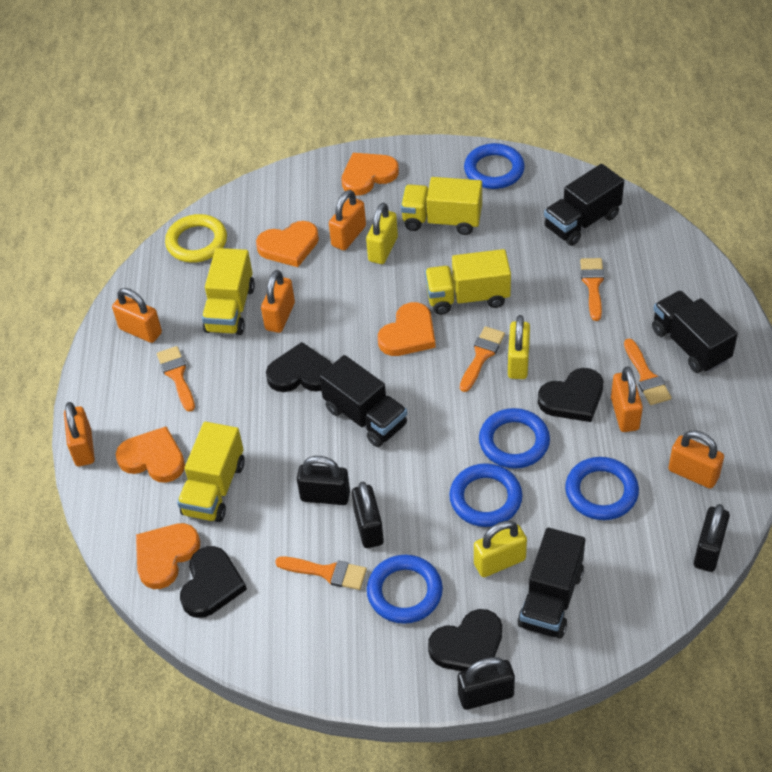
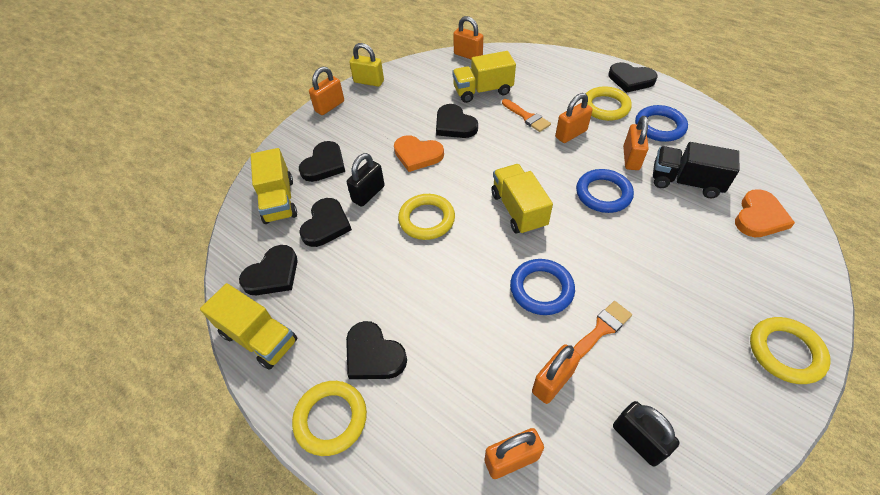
black heart: 4 -> 6
black padlock: 4 -> 2
black truck: 4 -> 1
blue ring: 5 -> 3
orange brush: 5 -> 2
orange heart: 5 -> 2
yellow padlock: 3 -> 1
yellow ring: 1 -> 4

